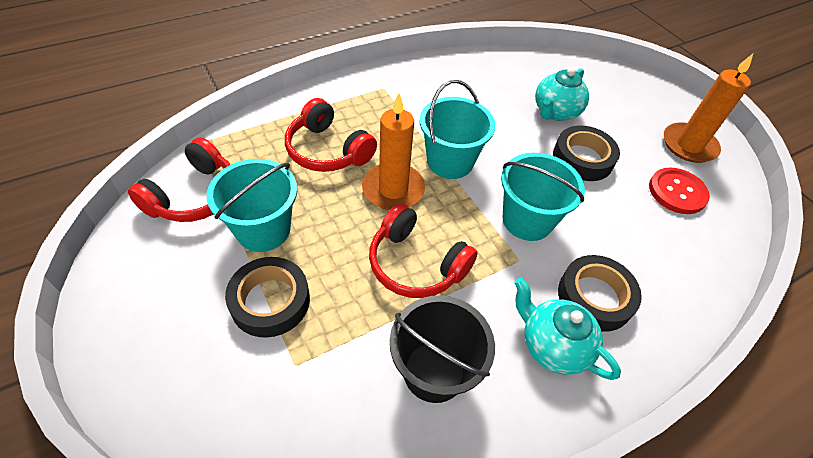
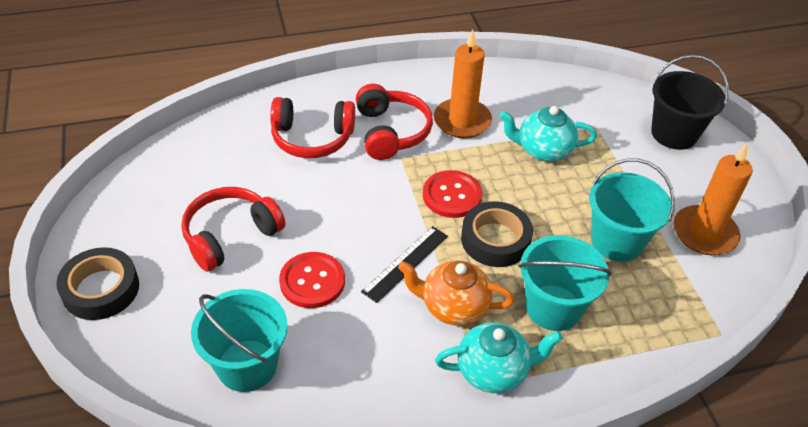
black ruler: 0 -> 1
black tape: 3 -> 2
orange teapot: 0 -> 1
red button: 1 -> 2

